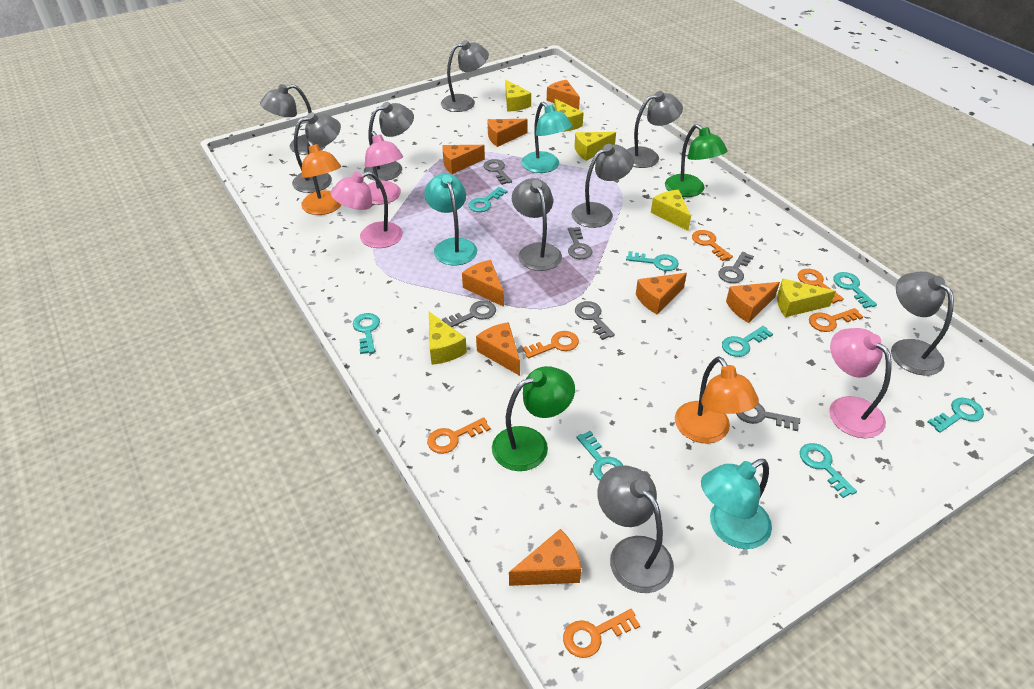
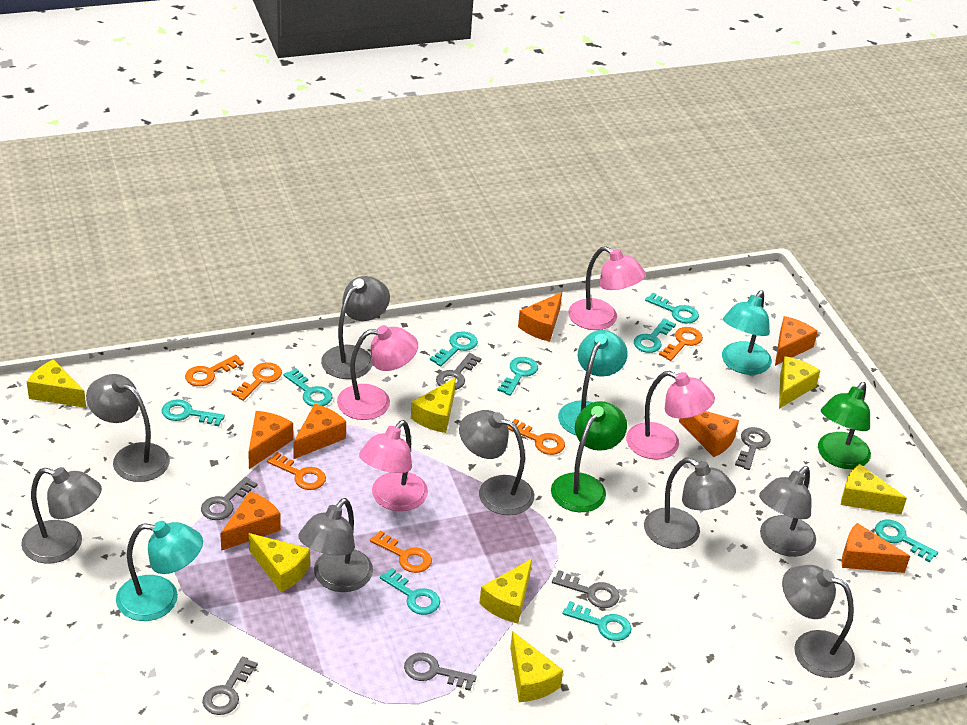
grey lamp: 9 -> 8
orange cheese: 8 -> 7
orange lamp: 2 -> 0
pink lamp: 3 -> 4
turquoise key: 8 -> 9
yellow cheese: 6 -> 7

